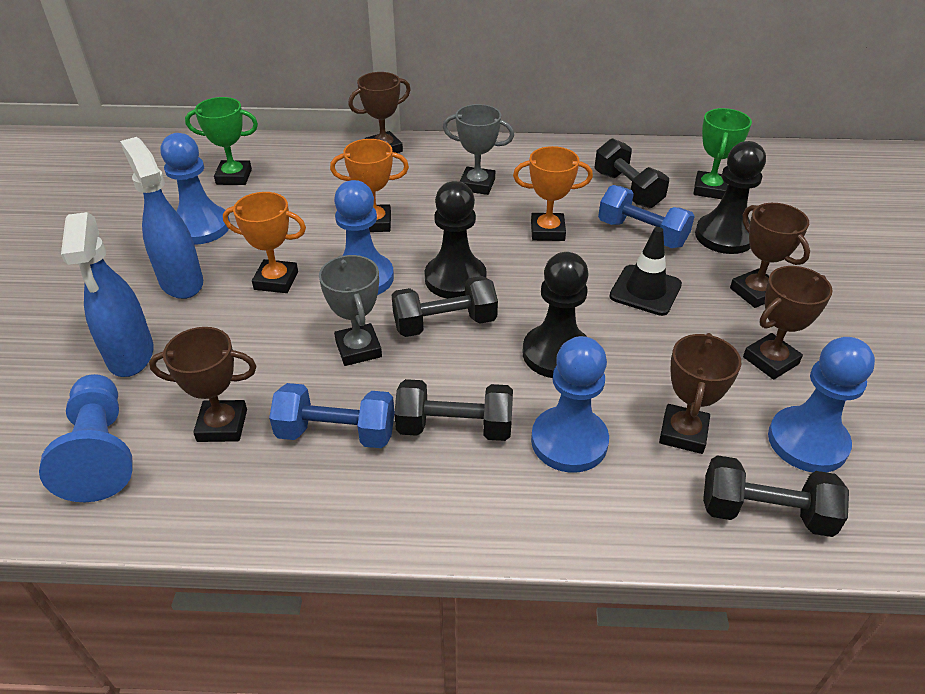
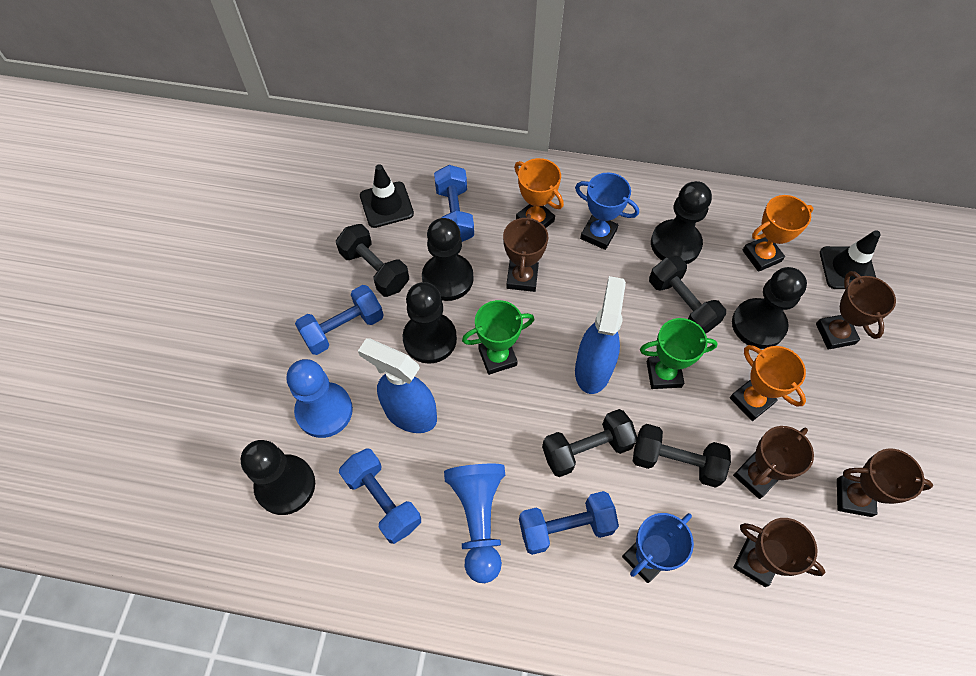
black pawn: 3 -> 5
black traffic cone: 1 -> 2
blue dumbbell: 2 -> 4
blue pawn: 5 -> 2
blue trophy: 0 -> 2
grey trophy: 2 -> 0

